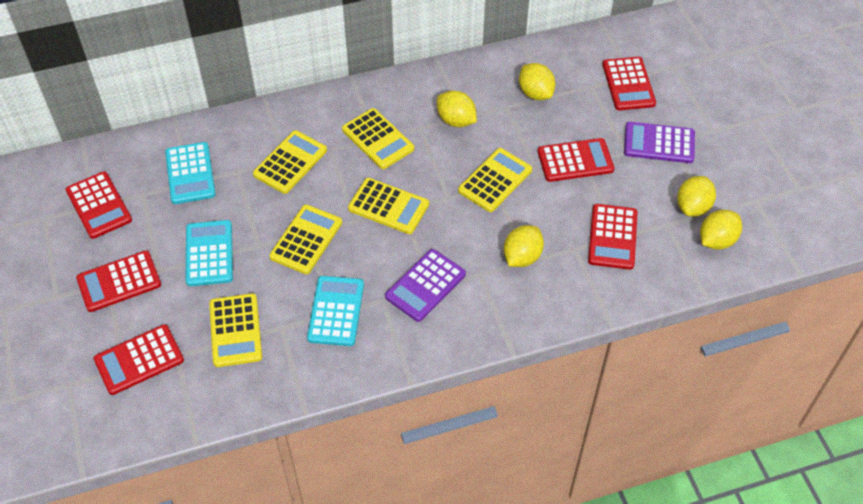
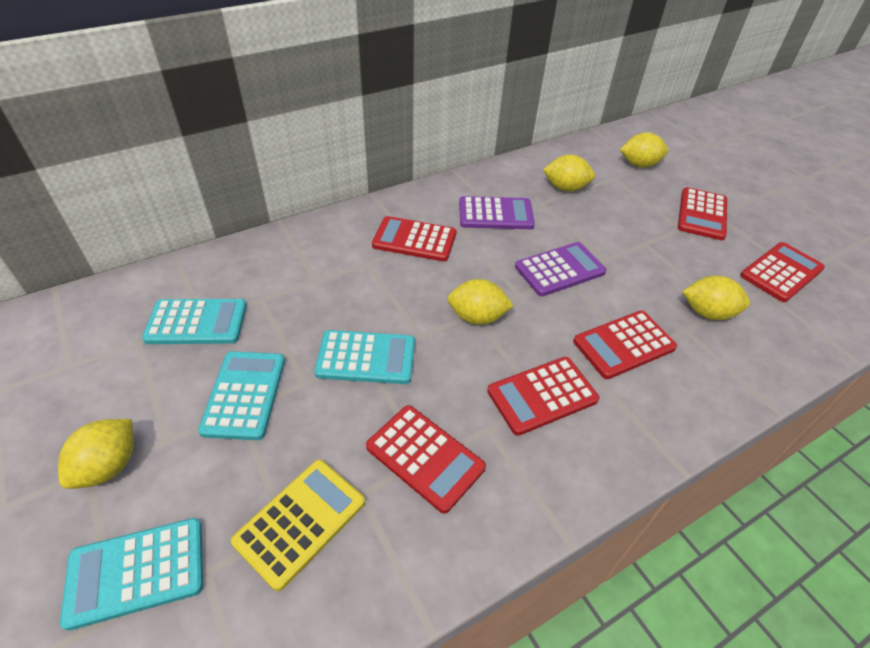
turquoise calculator: 3 -> 4
yellow calculator: 6 -> 1

